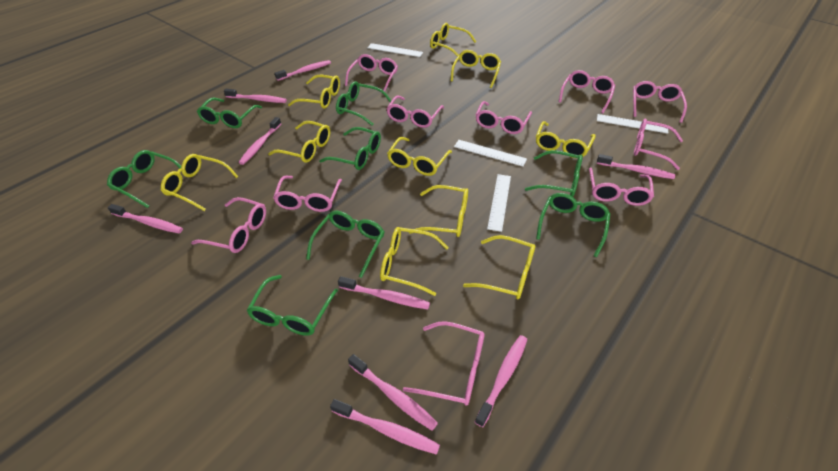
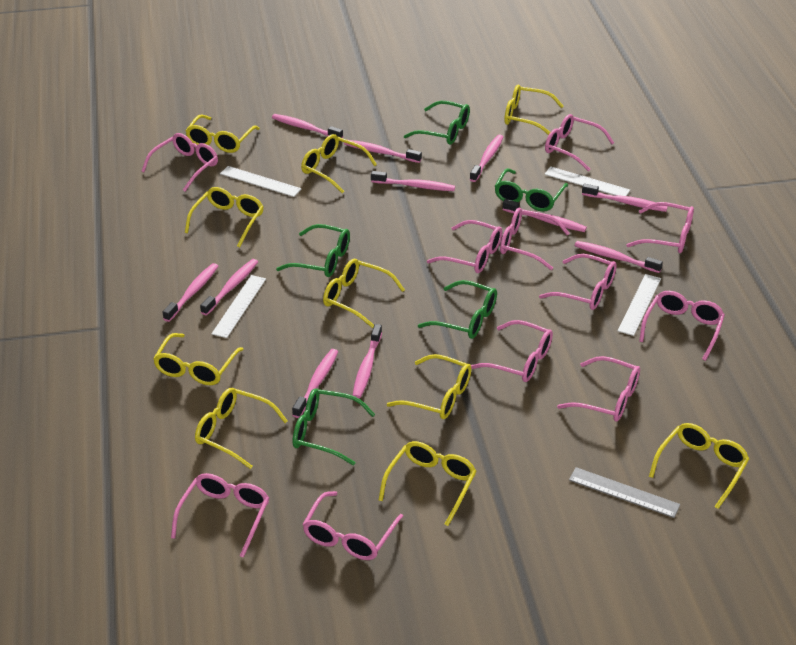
green glasses: 8 -> 5
grey ruler: 0 -> 1
pink glasses: 10 -> 11
pink toothbrush: 9 -> 11

